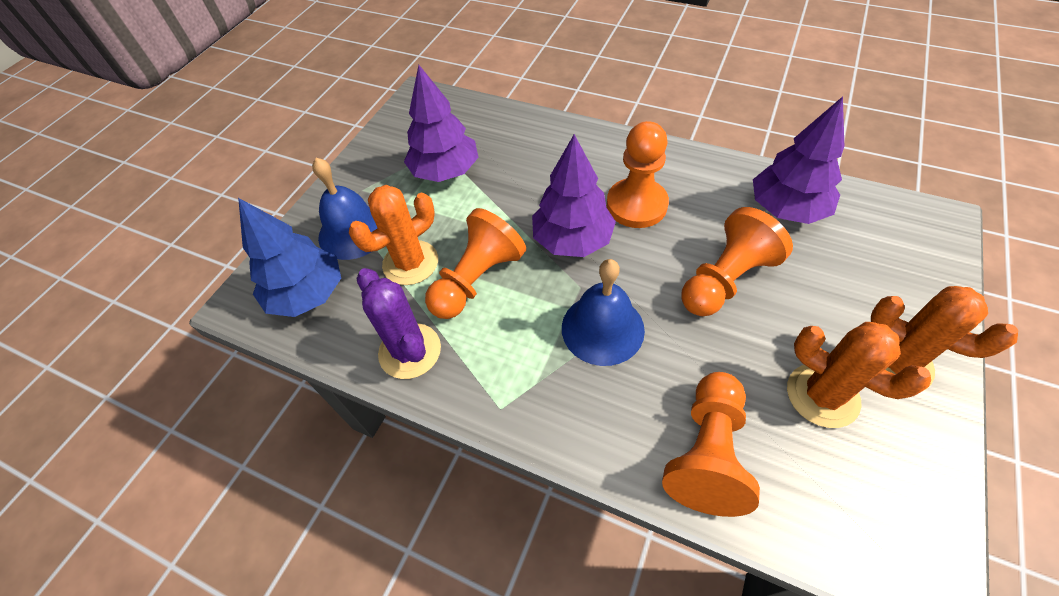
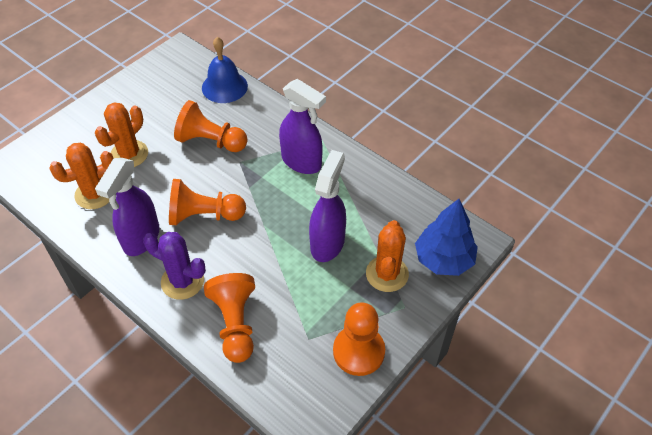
blue bell: 2 -> 1
purple spray bottle: 0 -> 3
purple tree: 3 -> 0

